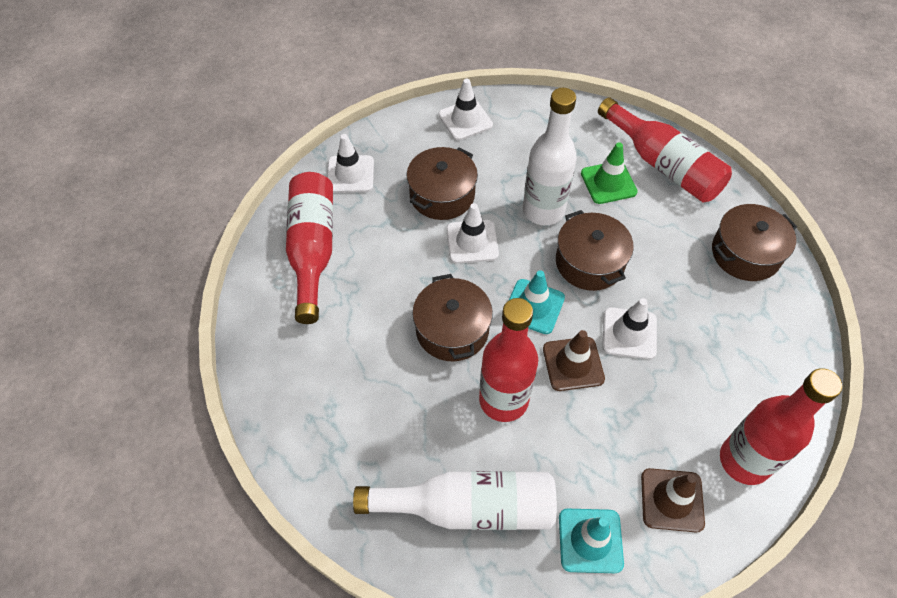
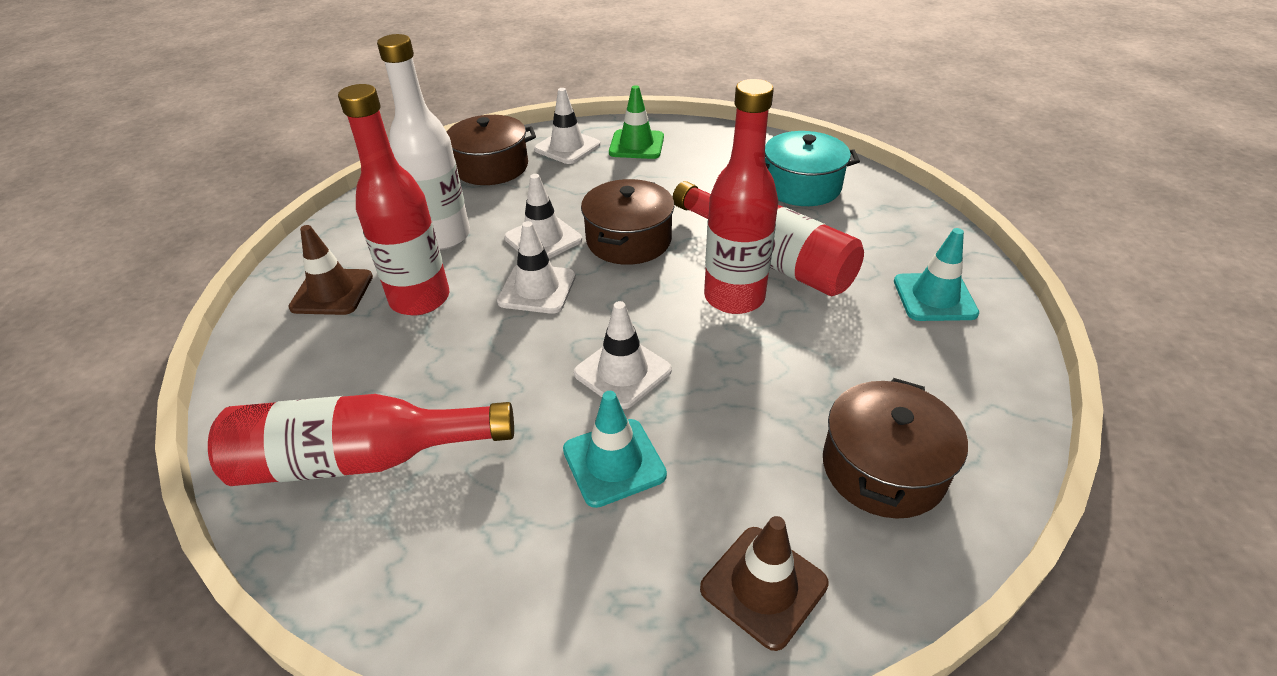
brown pot: 4 -> 3
turquoise pot: 0 -> 1
white bottle: 2 -> 1

